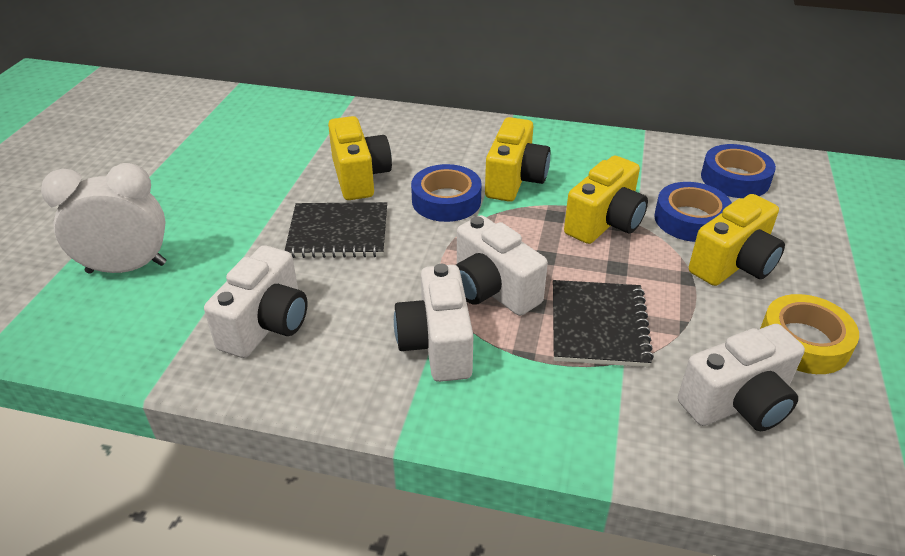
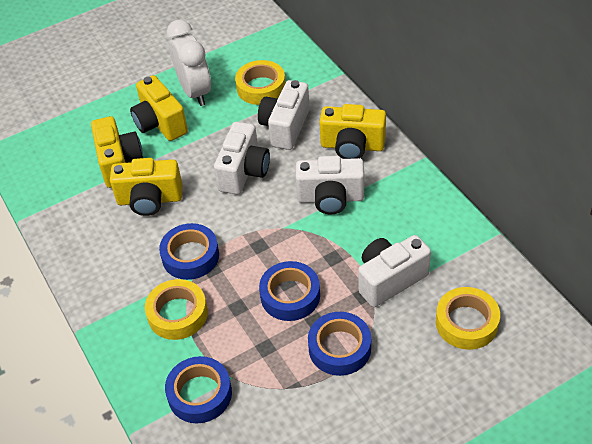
black notebook: 2 -> 0
blue tape: 3 -> 4
yellow tape: 1 -> 3

